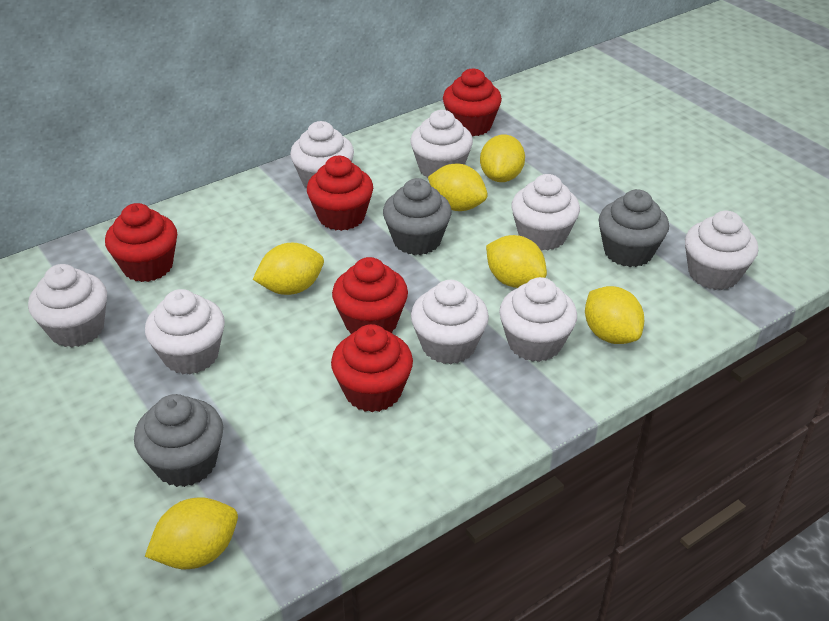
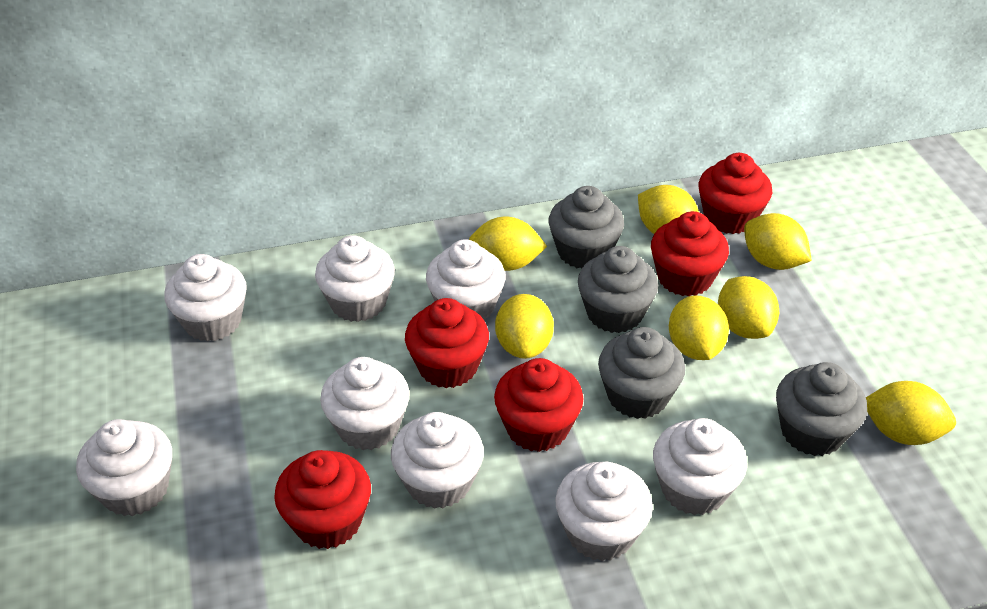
grey cupcake: 3 -> 4
yellow lemon: 6 -> 7

